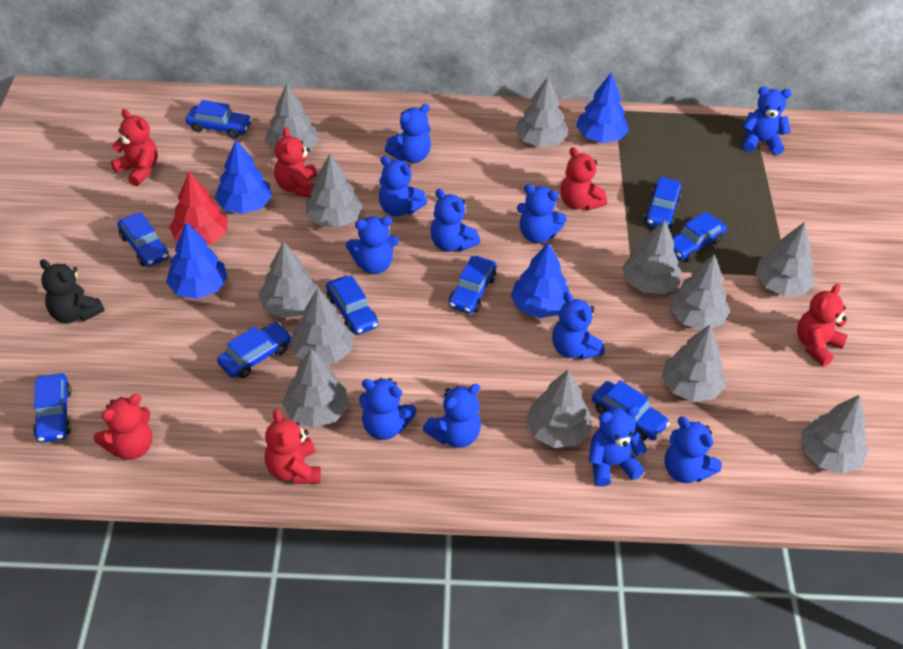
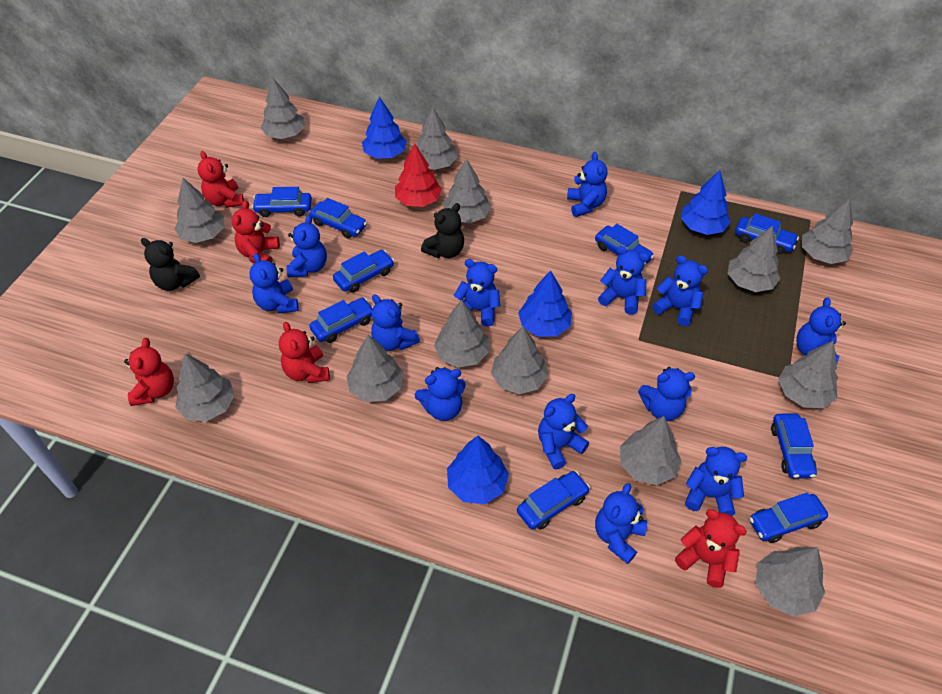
black teddy bear: 1 -> 2
blue teddy bear: 11 -> 13
grey tree: 12 -> 13
red teddy bear: 6 -> 5

